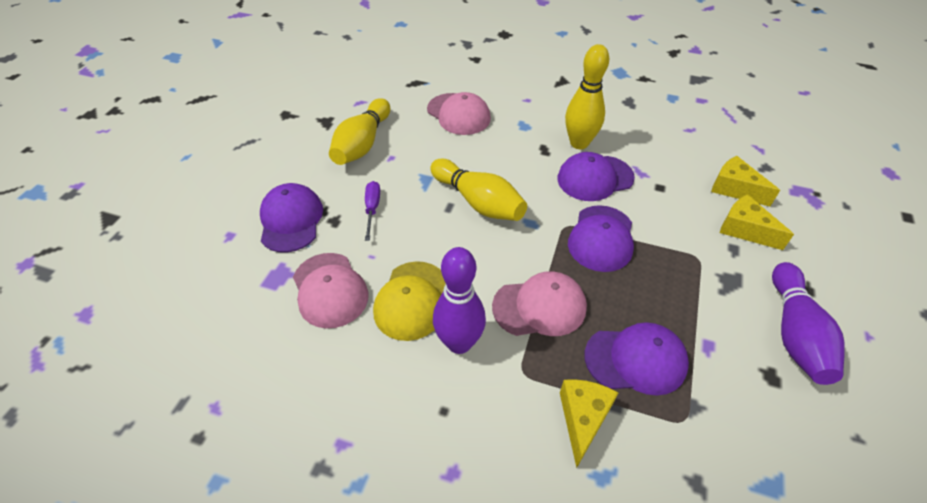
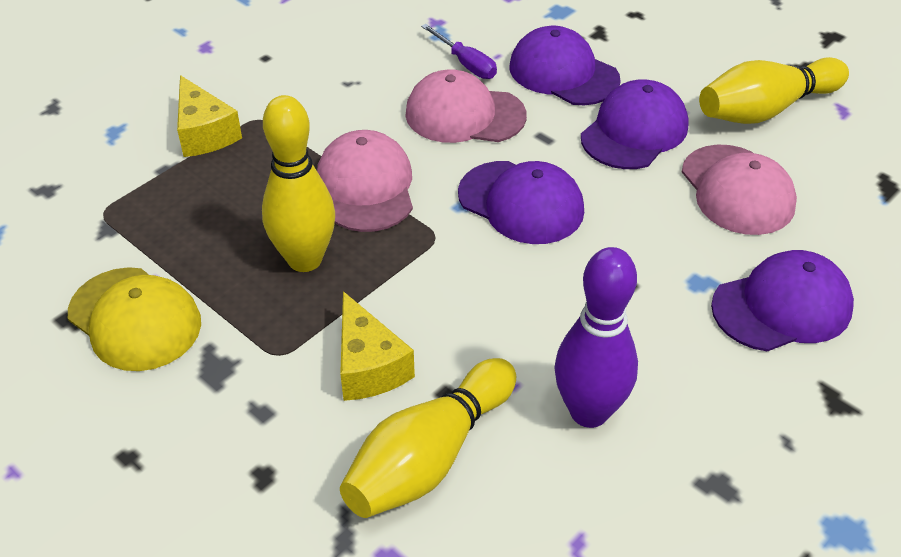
purple bowling pin: 2 -> 1
yellow cheese: 3 -> 2

